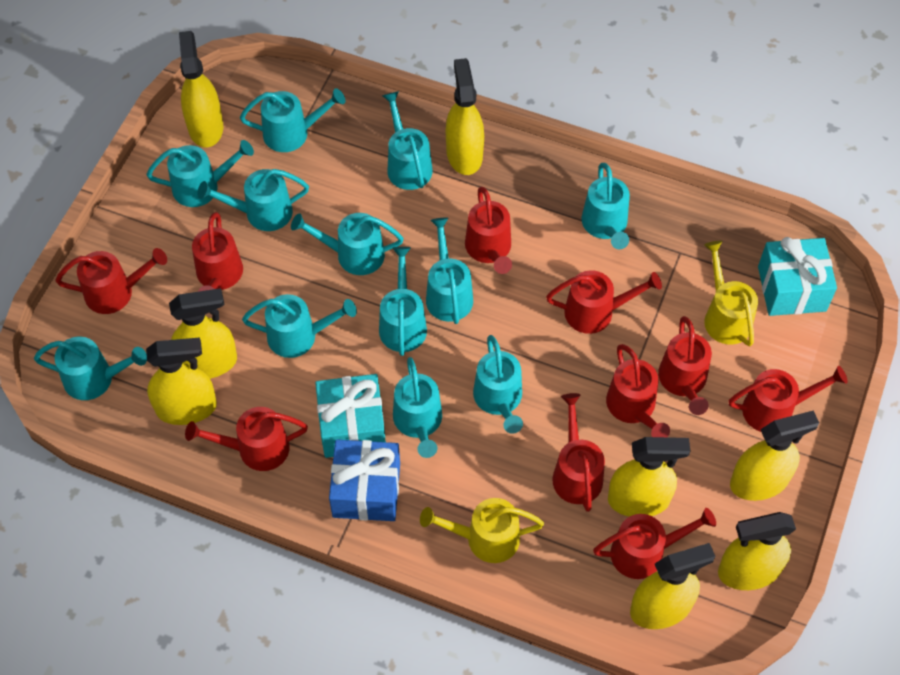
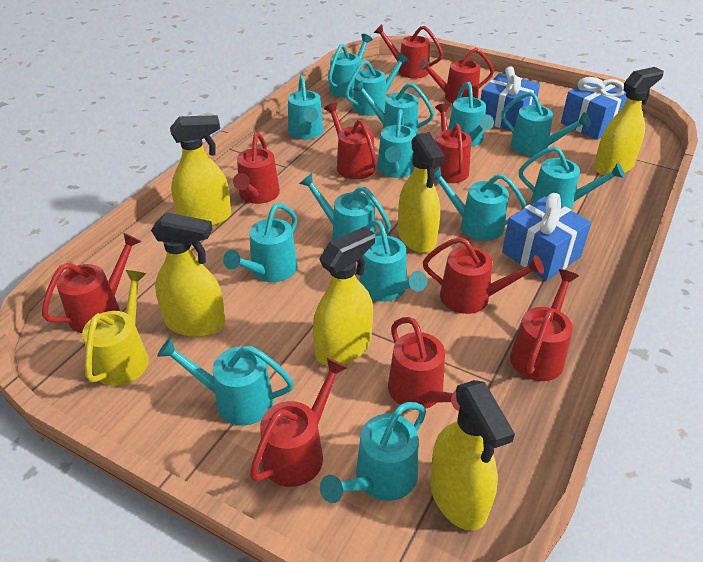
blue gift: 1 -> 3
turquoise gift: 2 -> 0
turquoise watering can: 12 -> 14
yellow spray bottle: 8 -> 6
yellow watering can: 2 -> 1

